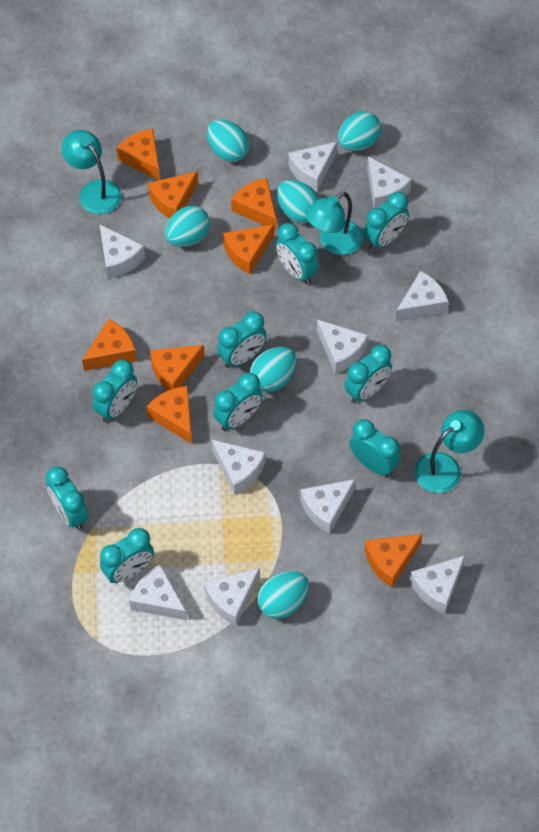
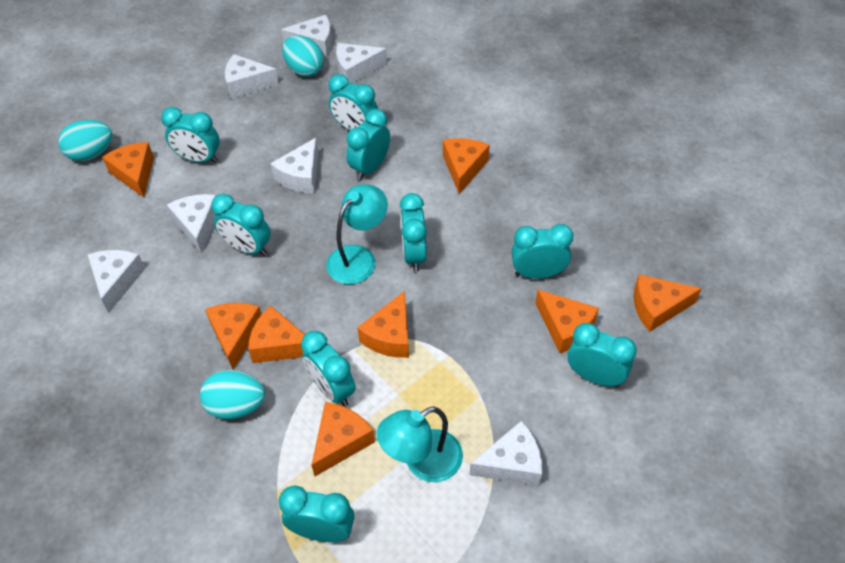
turquoise egg: 6 -> 3
turquoise lamp: 3 -> 2
white cheese: 10 -> 7

